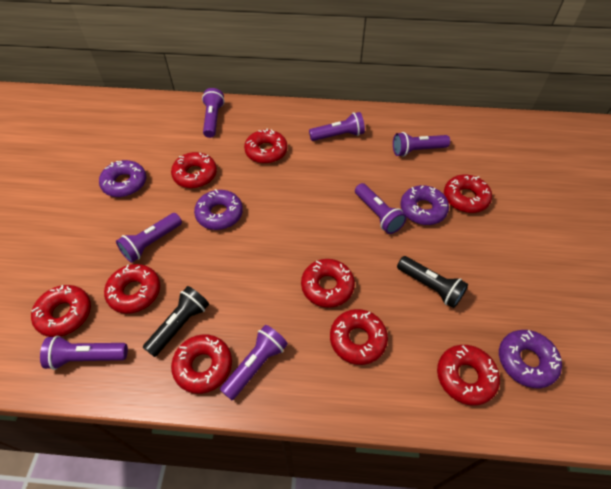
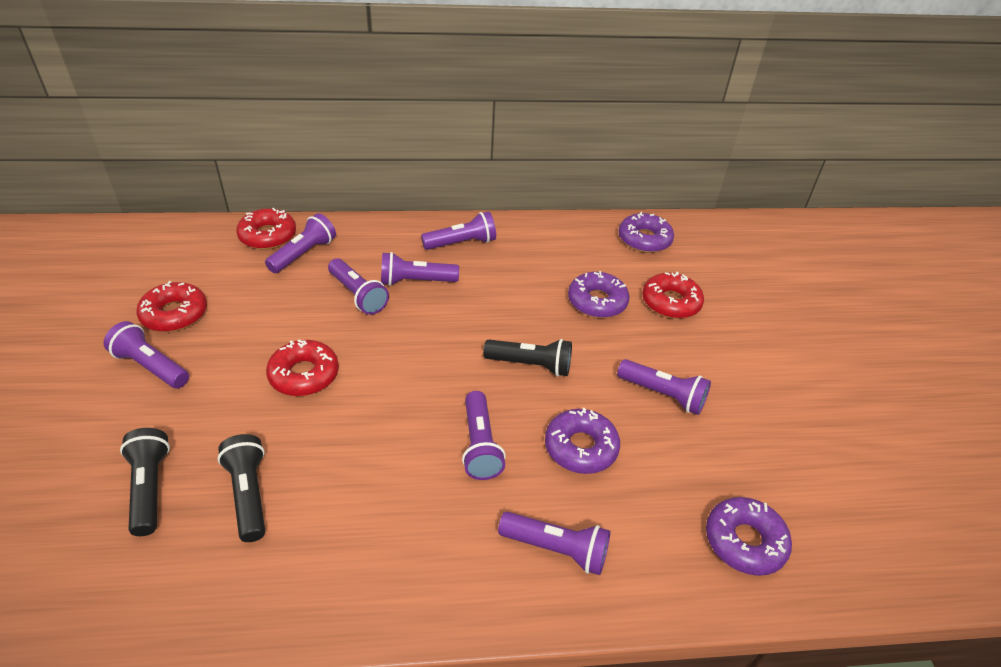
black flashlight: 2 -> 3
purple flashlight: 7 -> 8
red donut: 9 -> 4

